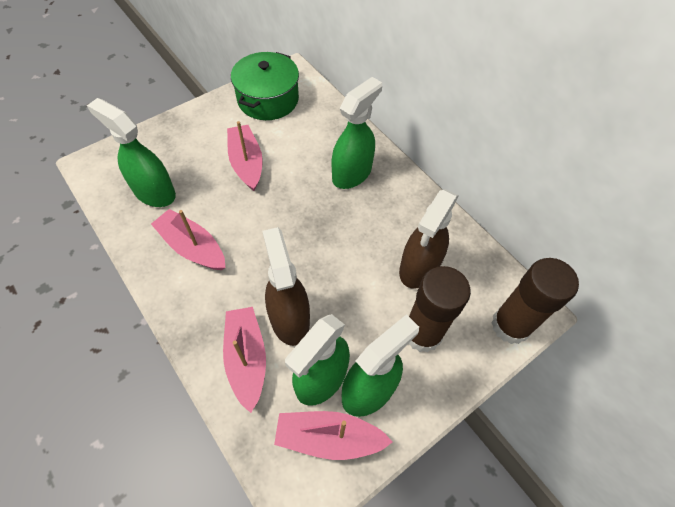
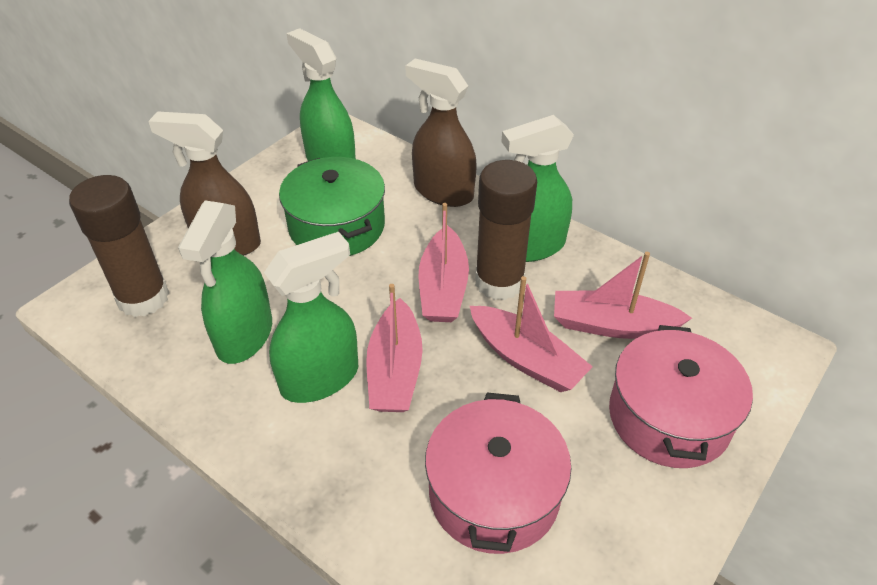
pink pot: 0 -> 2

